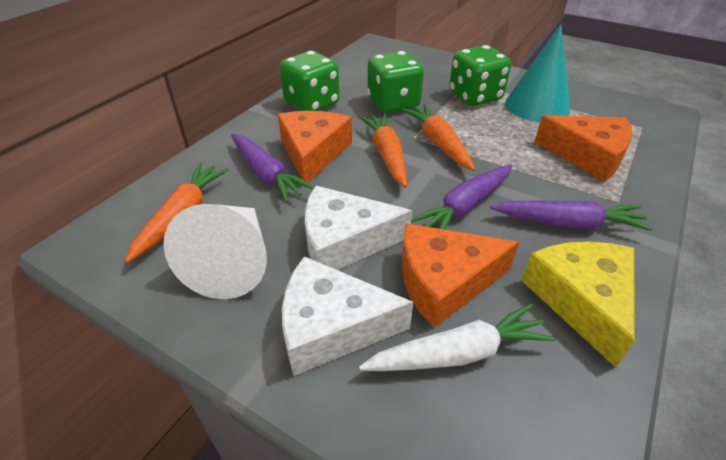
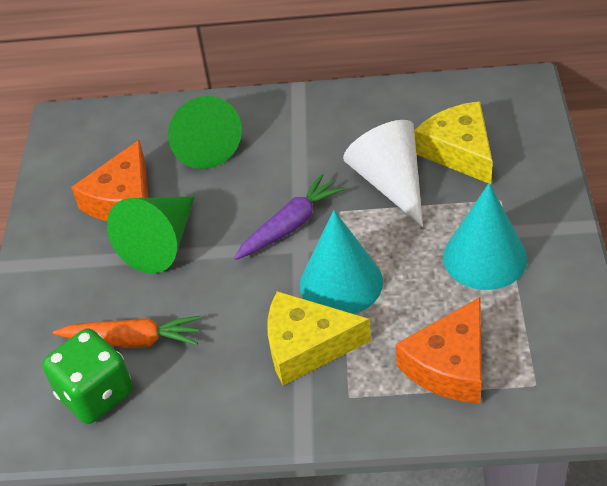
green cone: 0 -> 2
green dice: 3 -> 1
orange carrot: 3 -> 1
orange cheese: 3 -> 2
purple carrot: 3 -> 1
turquoise cone: 1 -> 2
white carrot: 1 -> 0
white cheese: 2 -> 0
yellow cheese: 1 -> 2

